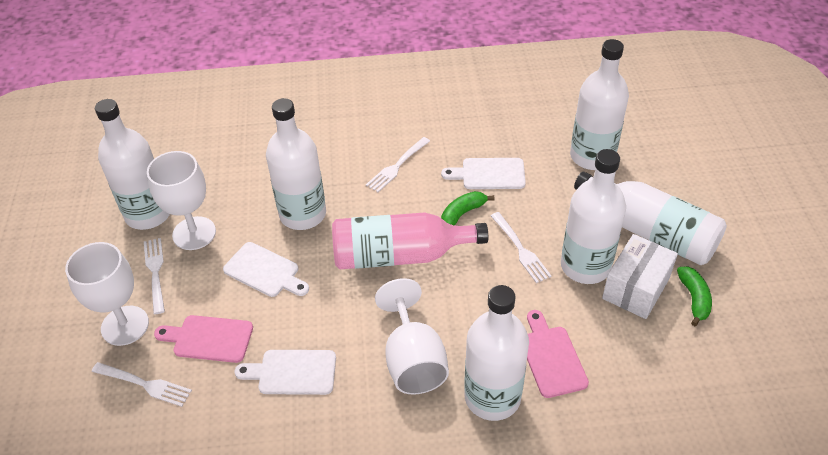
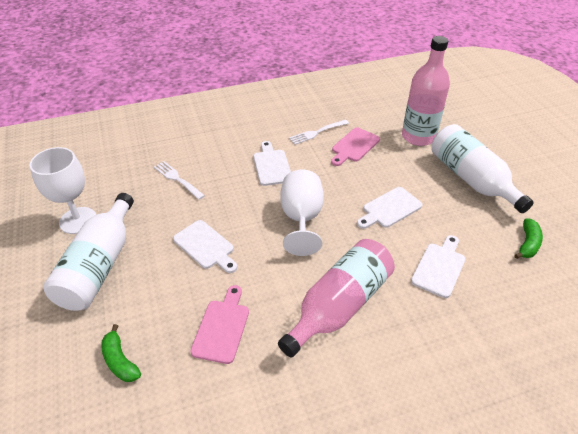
pink bottle: 1 -> 2
white bottle: 6 -> 2
white box: 1 -> 0
white cutting board: 3 -> 4
white fork: 4 -> 2
white goblet: 3 -> 2

